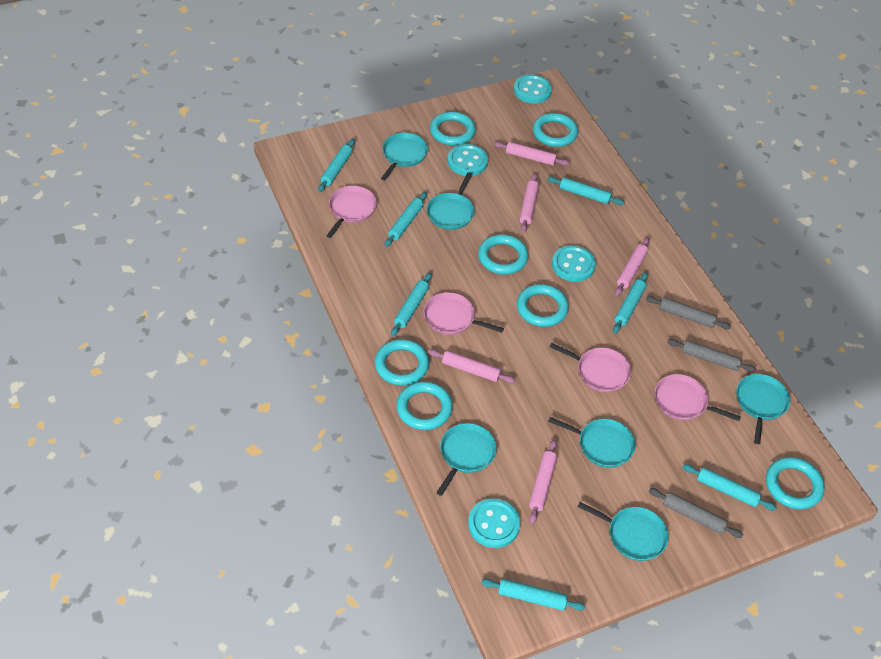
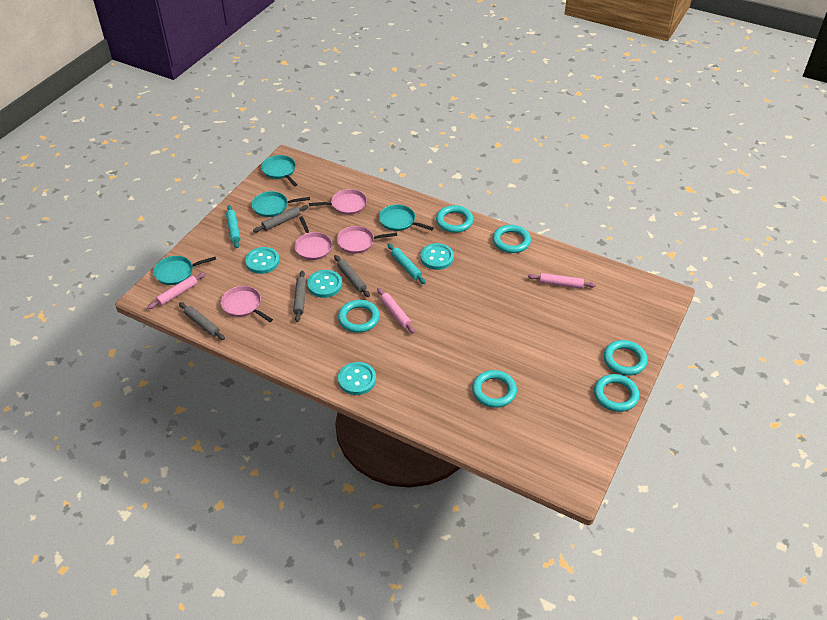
grey rolling pin: 3 -> 4
pink rolling pin: 5 -> 3
turquoise pan: 6 -> 4
turquoise ring: 7 -> 6
turquoise rolling pin: 7 -> 2

